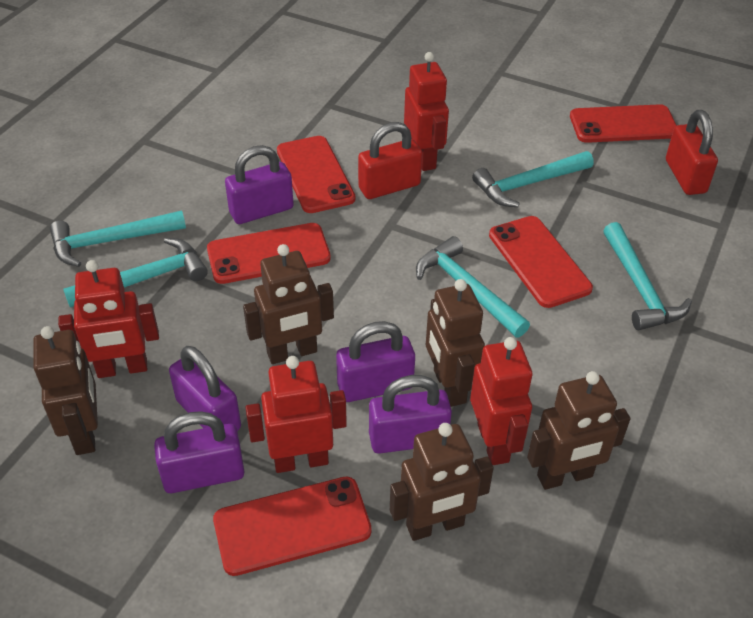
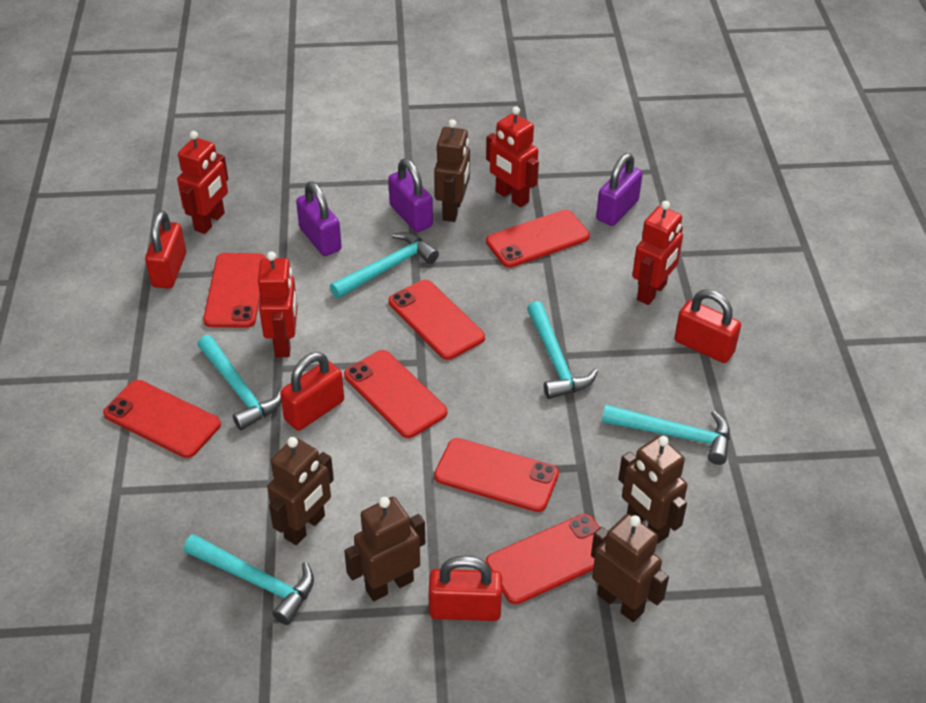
purple padlock: 5 -> 3
red padlock: 2 -> 4
red phone: 5 -> 7

